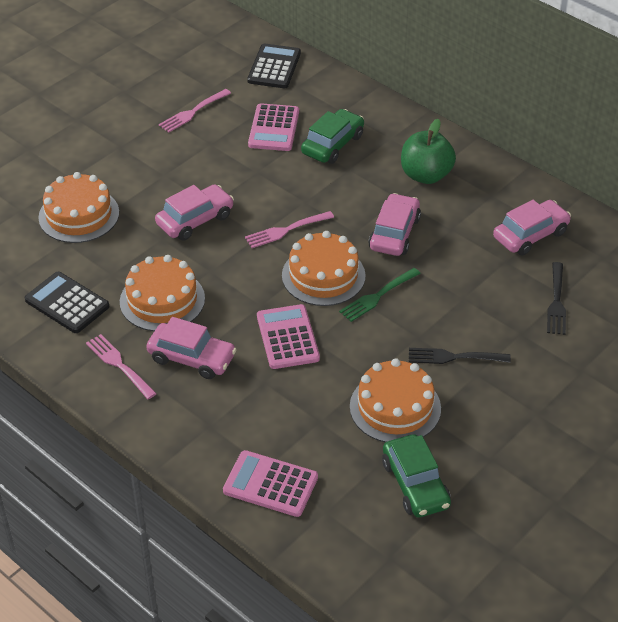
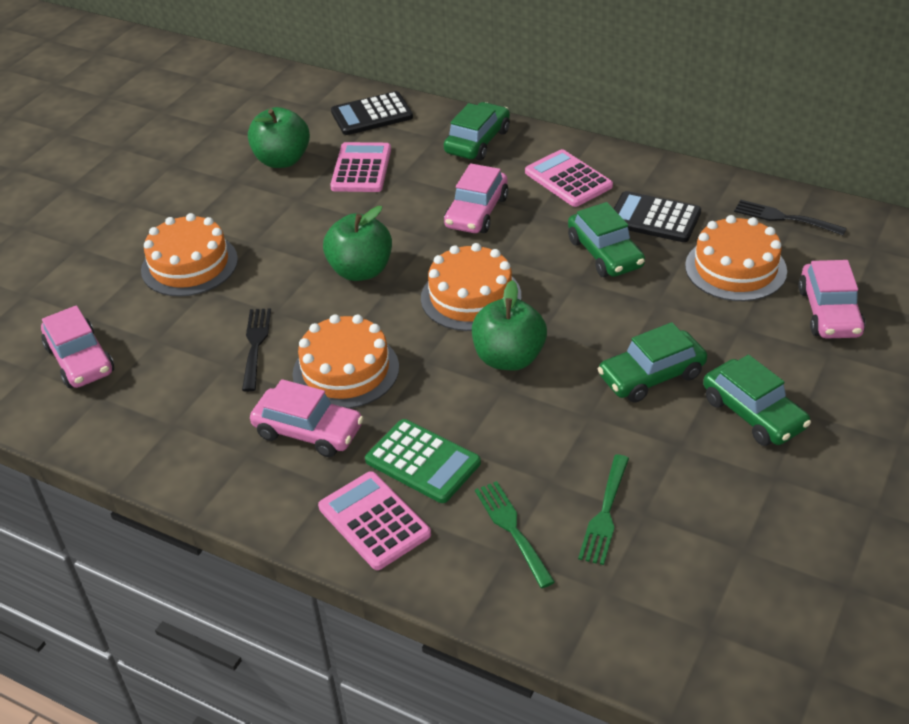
green apple: 1 -> 3
green calculator: 0 -> 1
green car: 2 -> 4
green fork: 1 -> 2
pink fork: 3 -> 0

